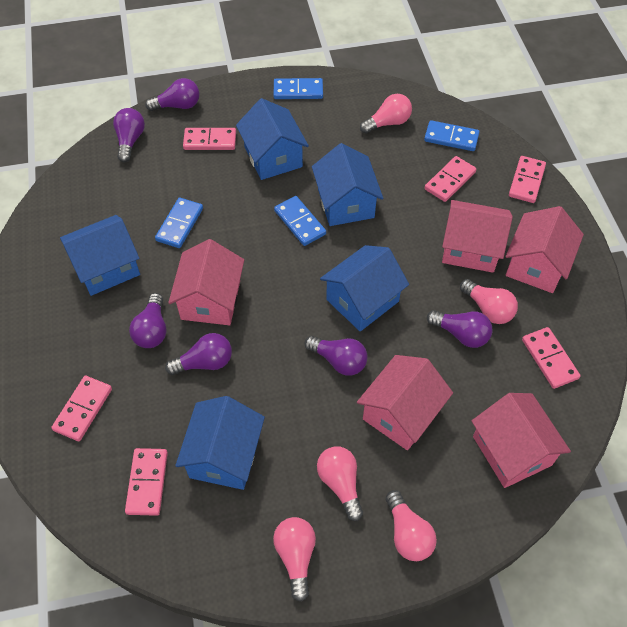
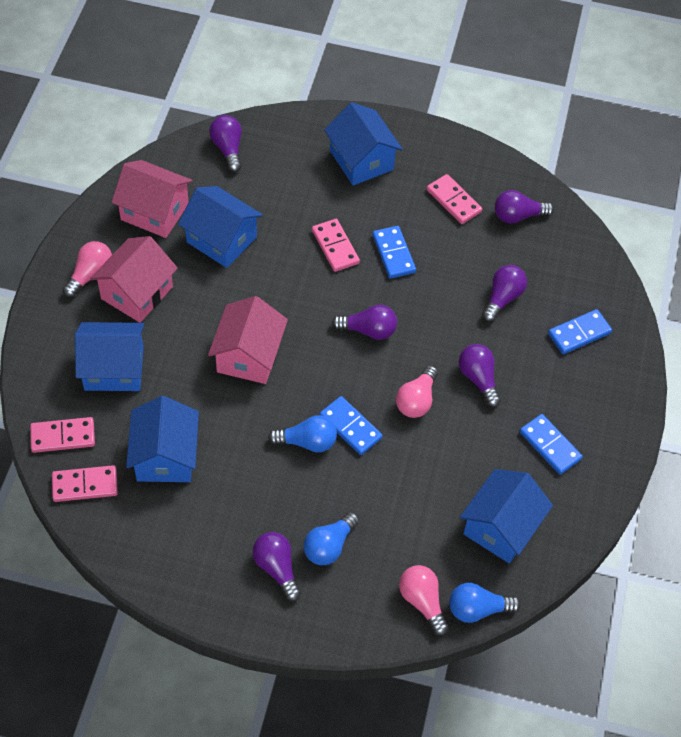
blue light bulb: 0 -> 3
pink domino: 6 -> 4
pink house: 5 -> 3
pink light bulb: 5 -> 3

